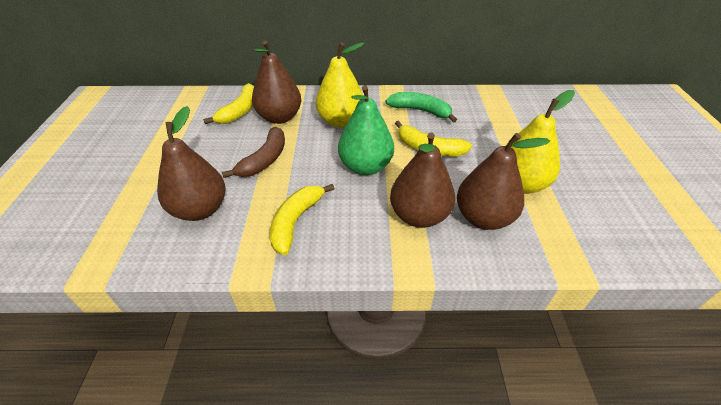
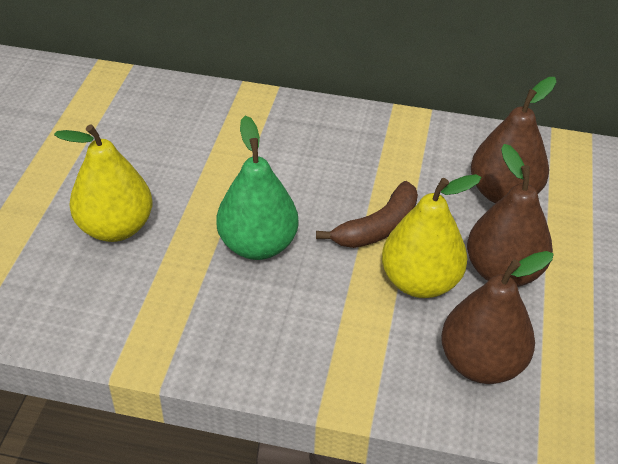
brown pear: 4 -> 3
green banana: 1 -> 0
yellow banana: 3 -> 0

